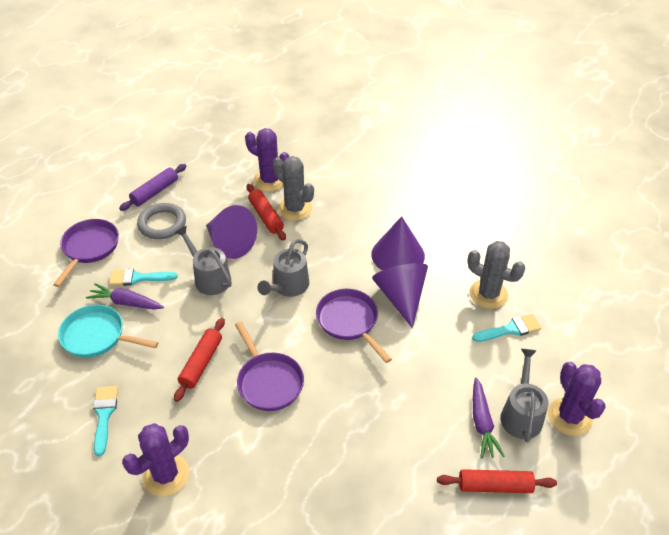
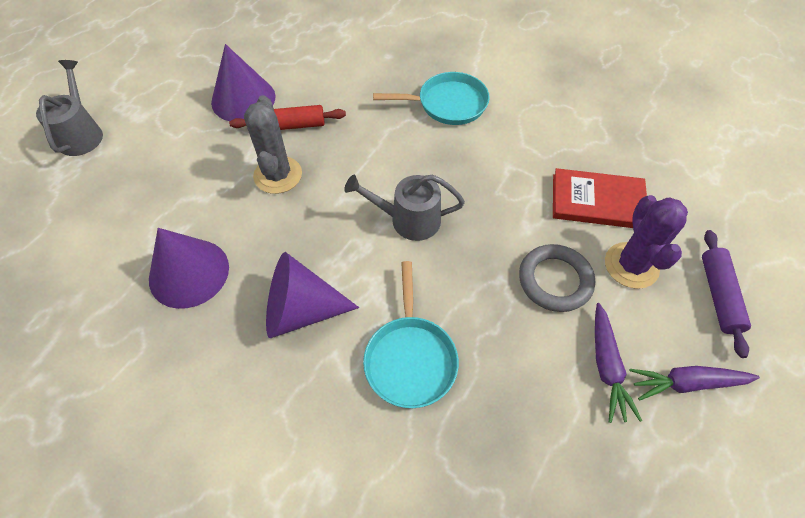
grey cactus: 2 -> 1
grey watering can: 3 -> 2
purple cactus: 3 -> 1
purple pan: 3 -> 0
red book: 0 -> 1
red rolling pin: 3 -> 1
turquoise brush: 3 -> 0
turquoise pan: 1 -> 2

